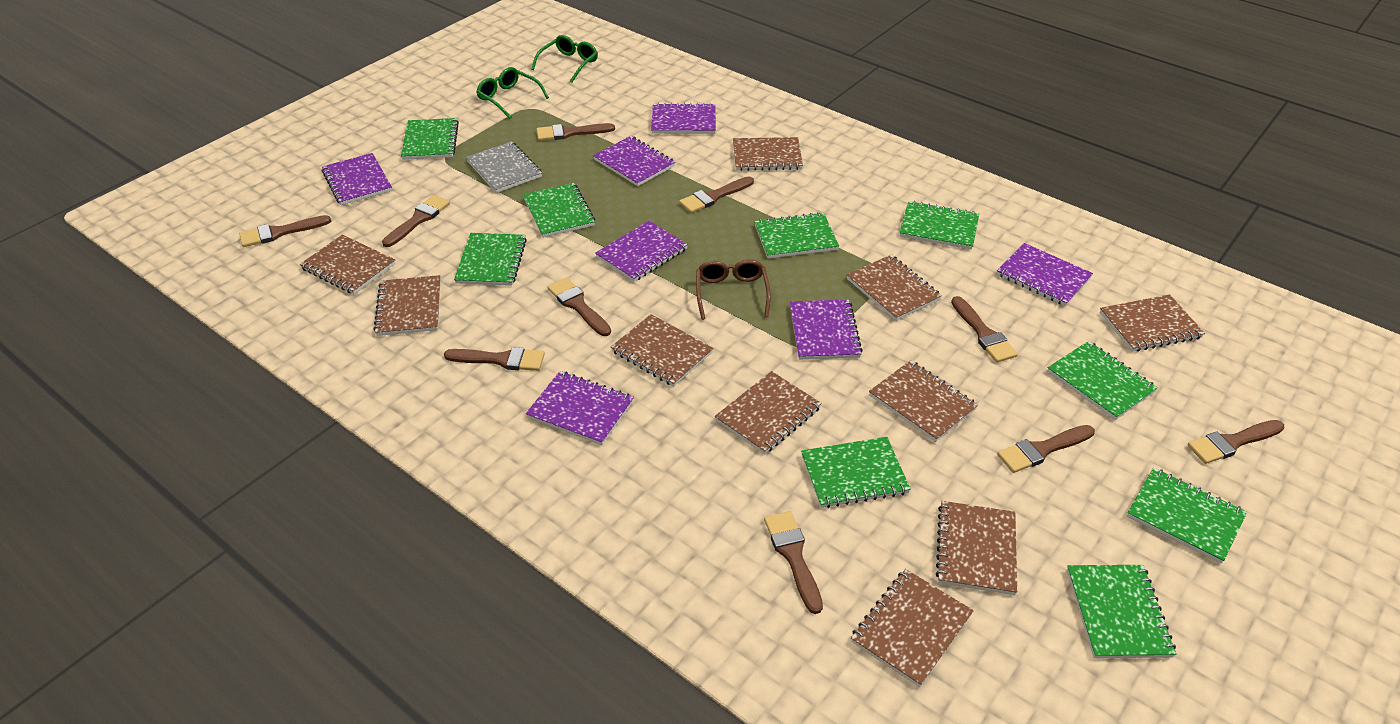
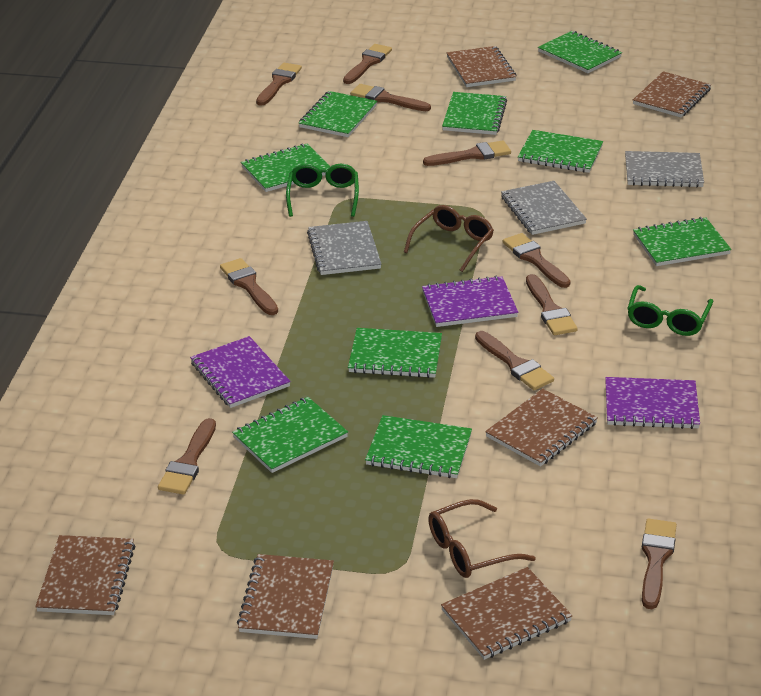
brown glasses: 1 -> 2
brown notebook: 10 -> 6
grey notebook: 1 -> 3
purple notebook: 7 -> 3

